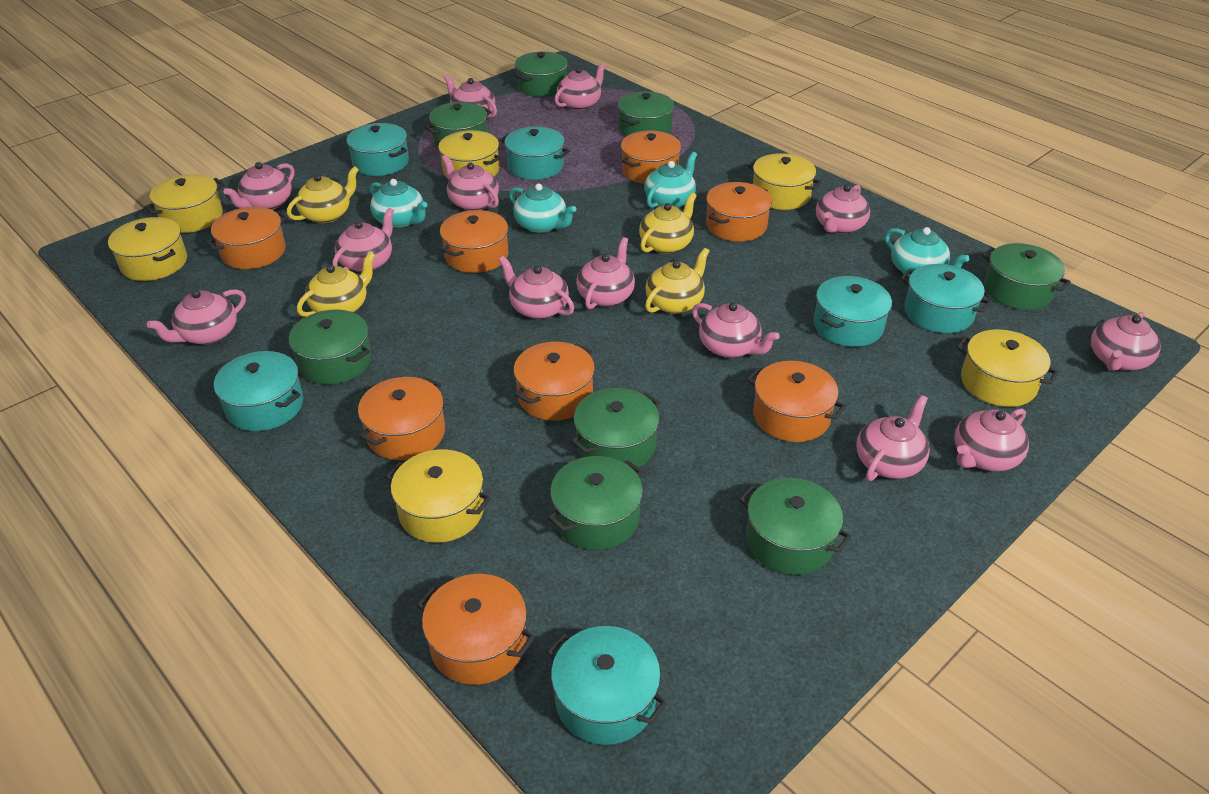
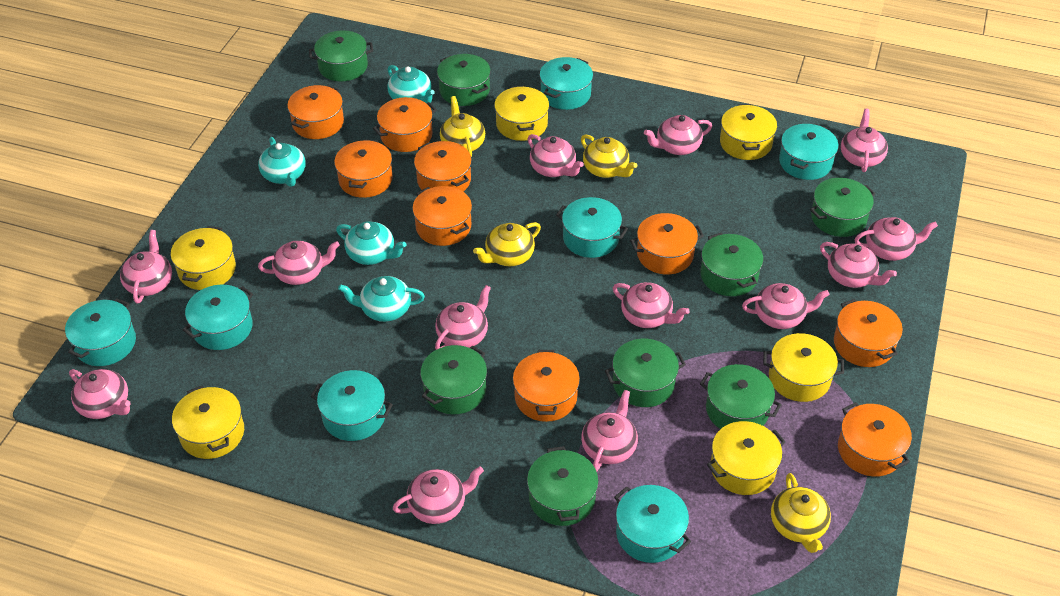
orange pot: 8 -> 9
turquoise pot: 6 -> 7

